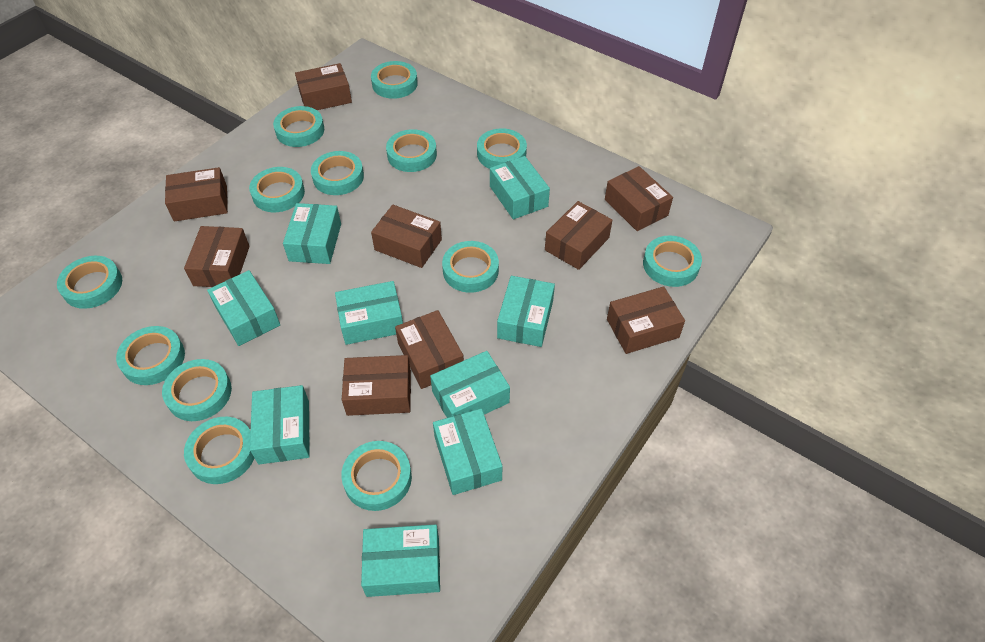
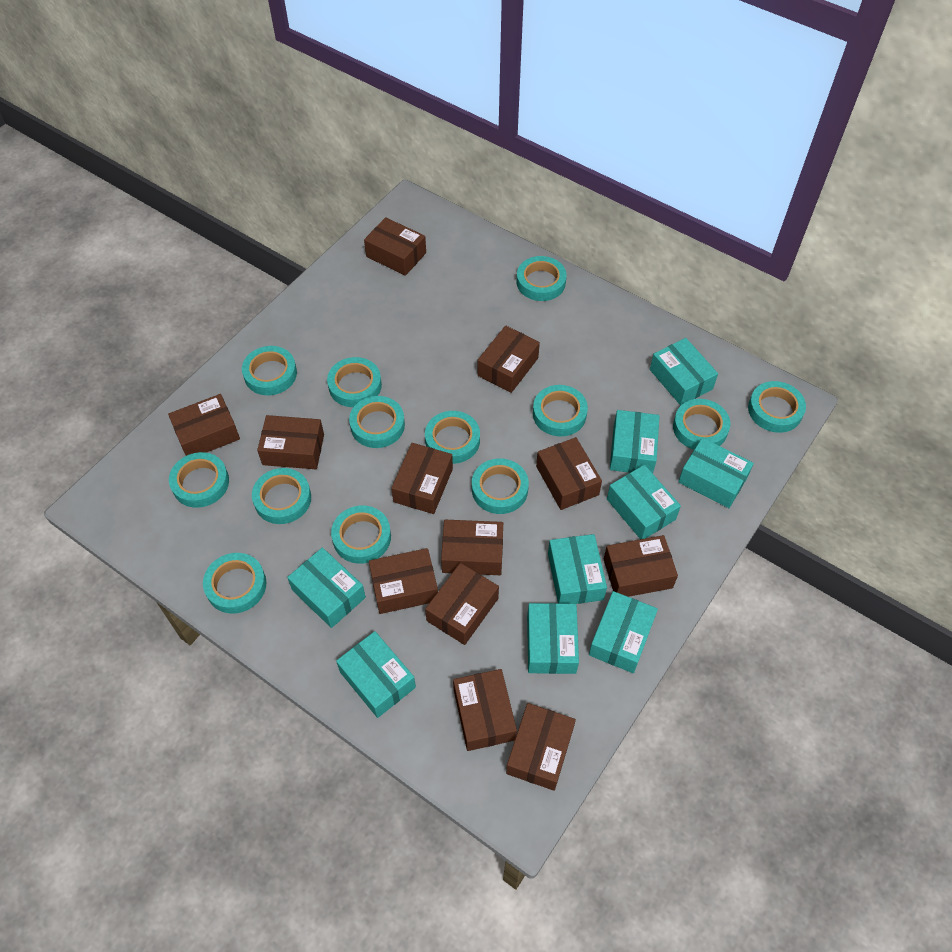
brown box: 9 -> 12

